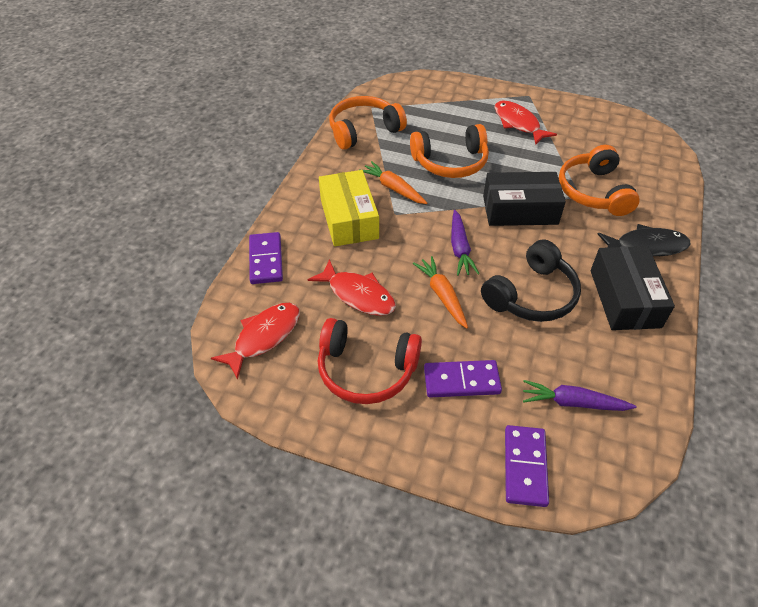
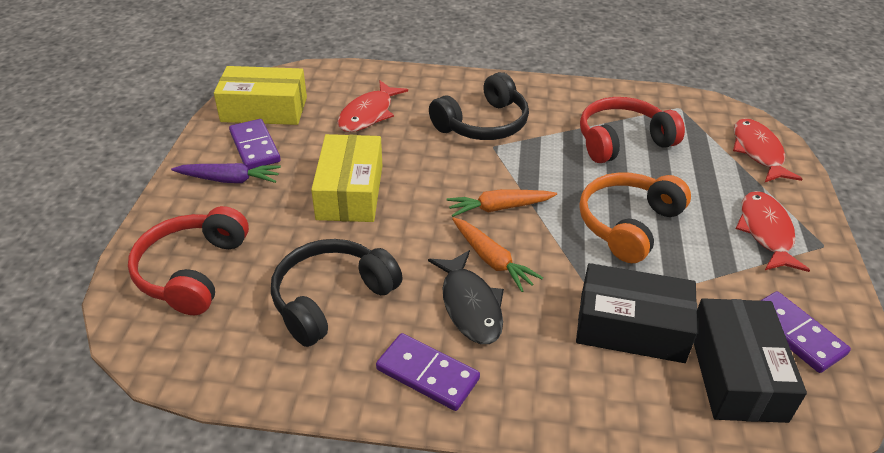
black headphones: 1 -> 2
orange headphones: 3 -> 1
purple carrot: 2 -> 1
red headphones: 1 -> 2
yellow box: 1 -> 2

